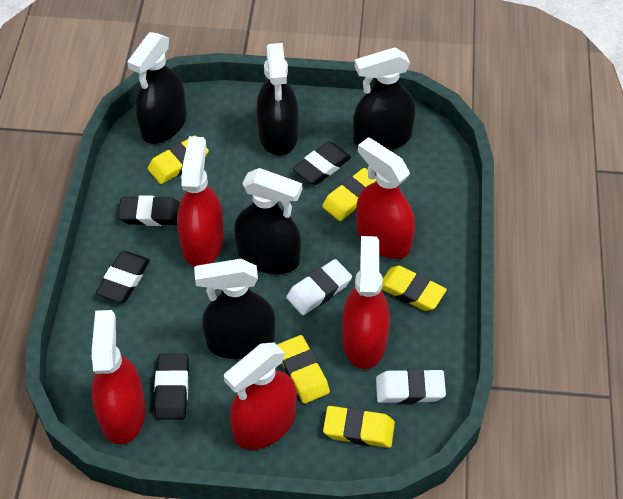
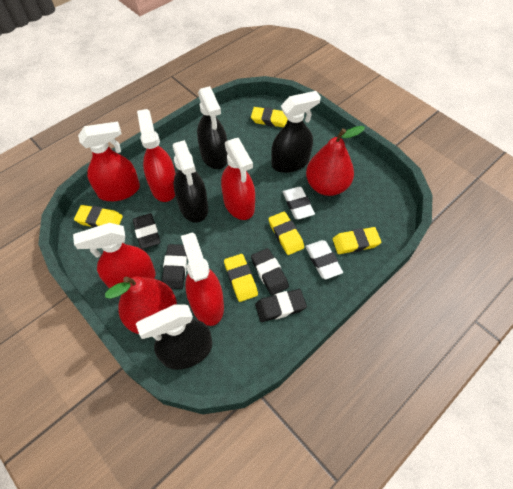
black spray bottle: 5 -> 4
red pear: 0 -> 2

